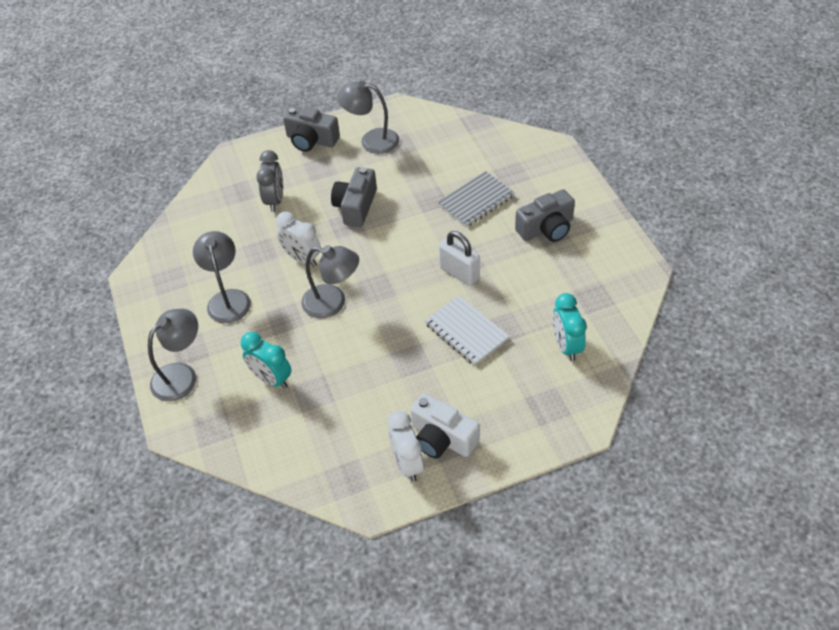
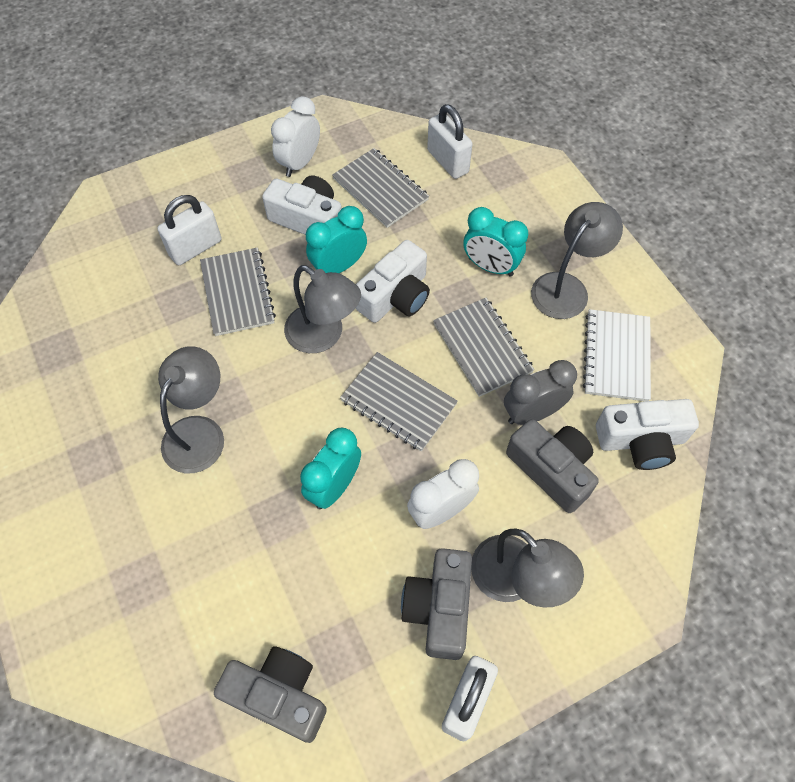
grey notebook: 1 -> 4
turquoise clock: 2 -> 3
white camera: 1 -> 3
white padlock: 1 -> 3

